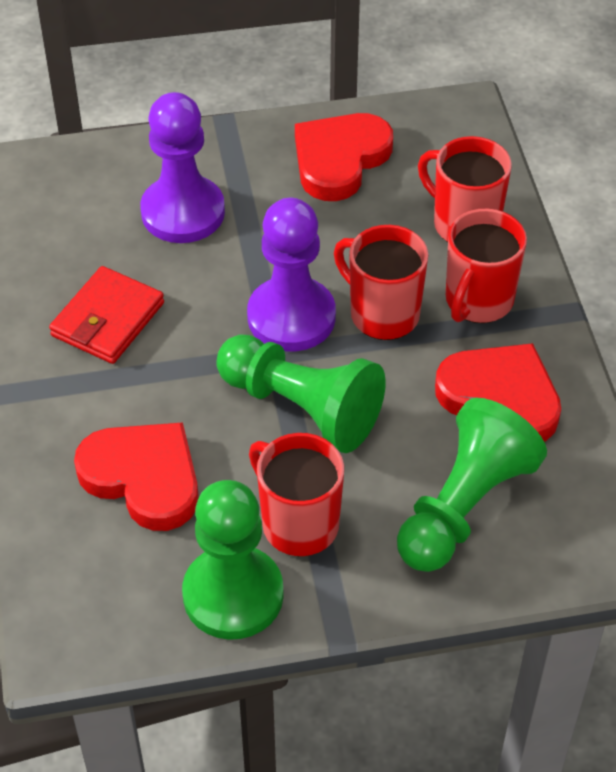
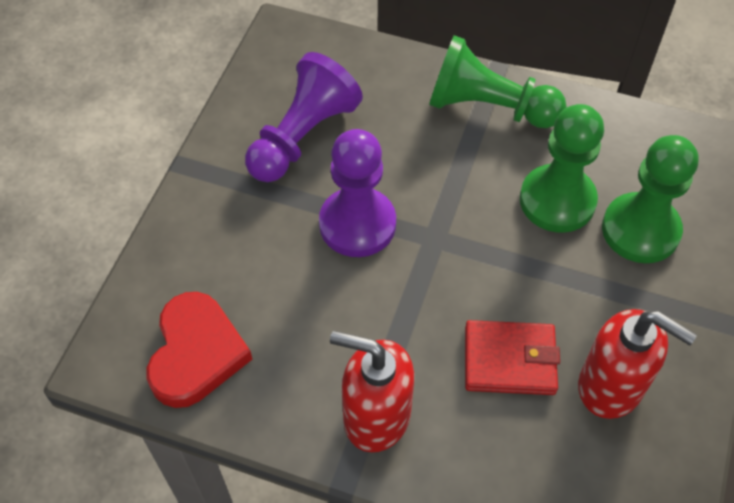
red heart: 3 -> 1
red mug: 4 -> 0
red soap dispenser: 0 -> 2

